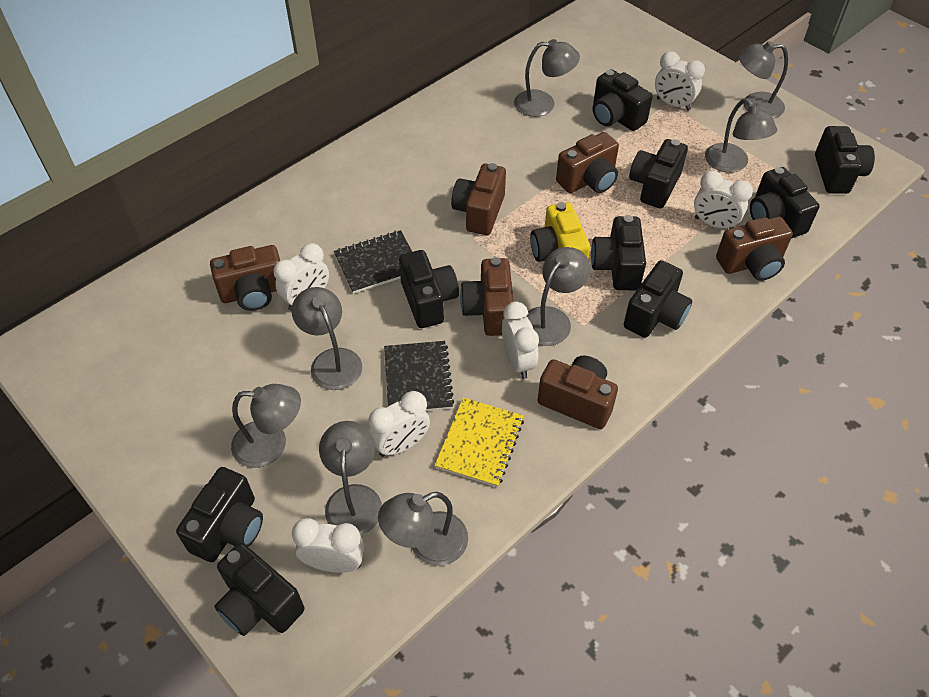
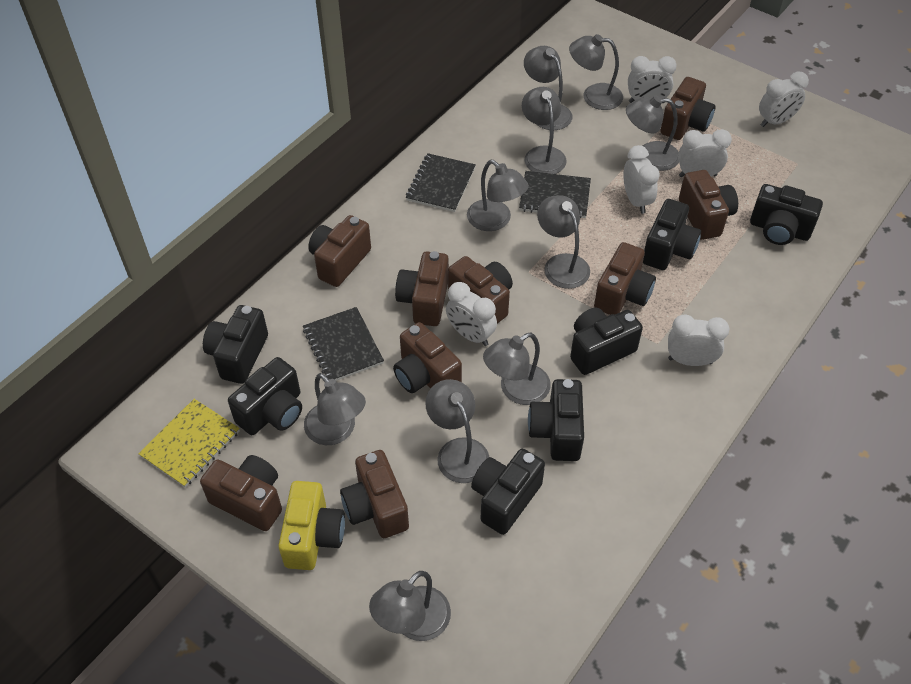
black camera: 9 -> 7
black notebook: 2 -> 3
brown camera: 6 -> 9
grey lamp: 8 -> 10

